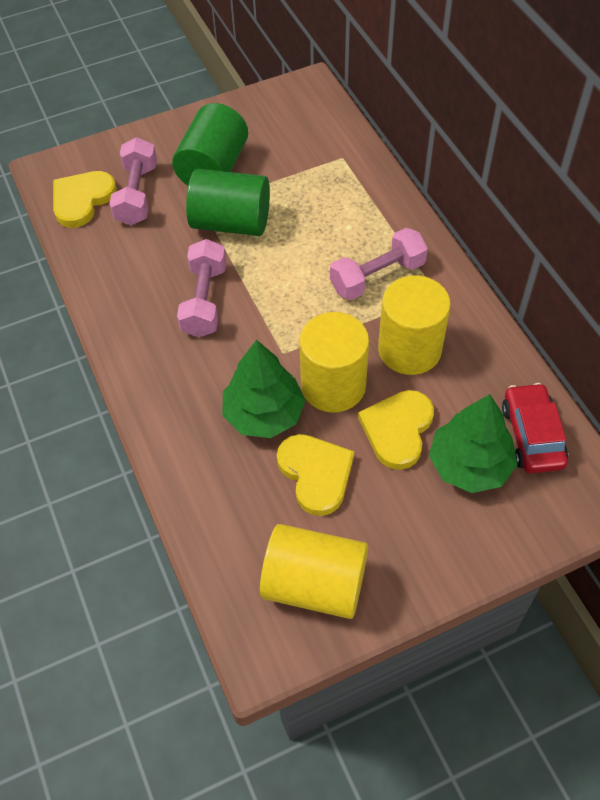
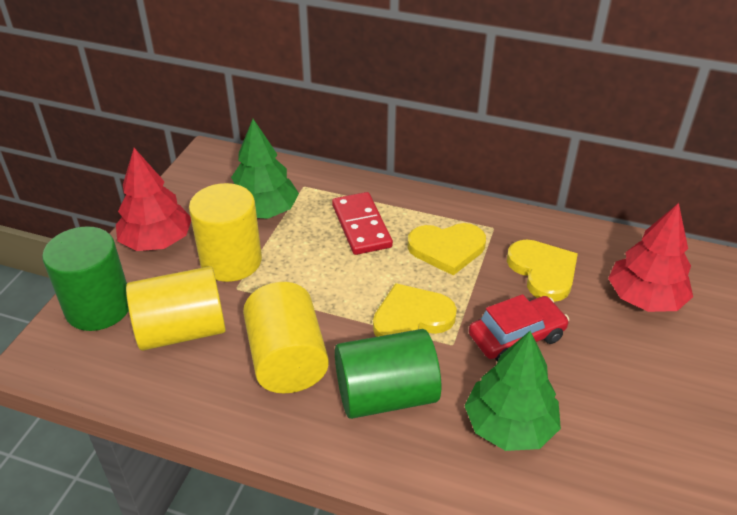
pink dumbbell: 3 -> 0
red domino: 0 -> 1
red tree: 0 -> 2

